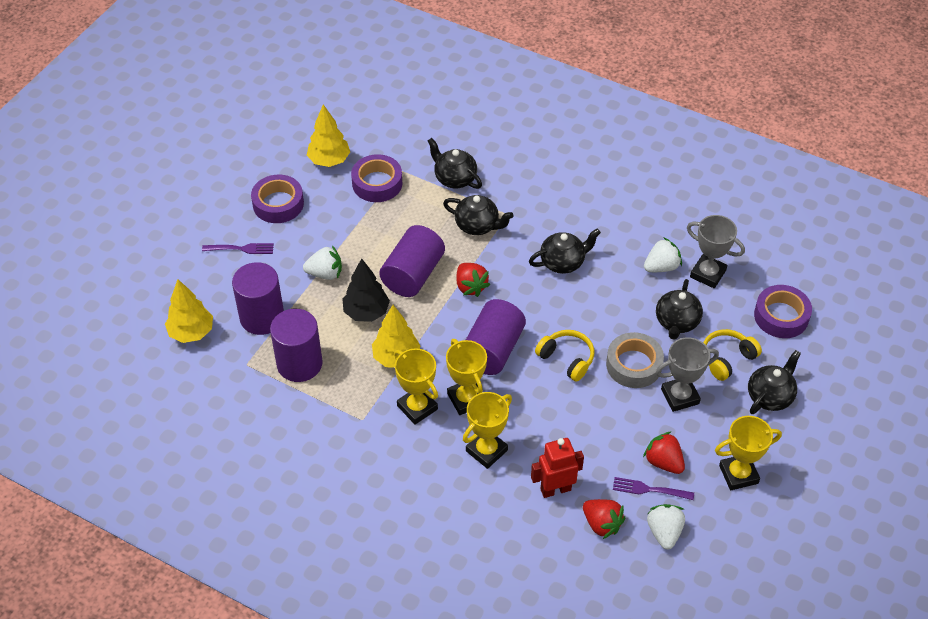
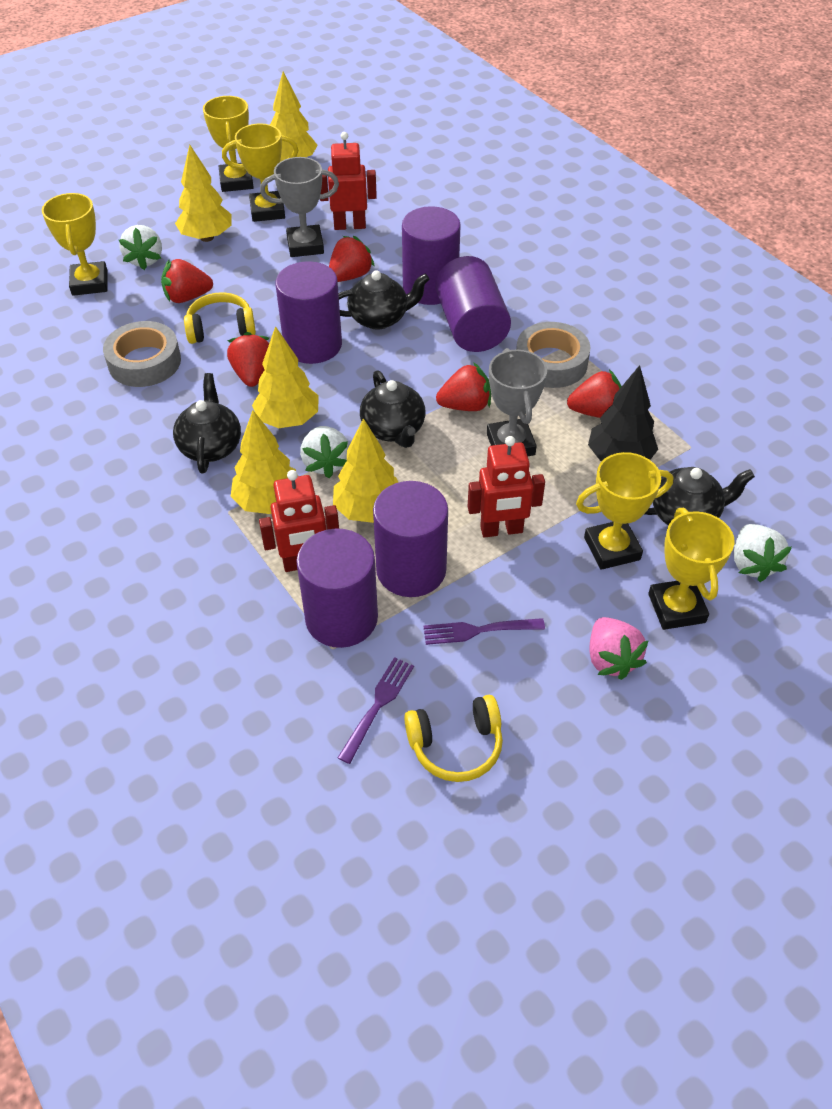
black teapot: 5 -> 4
grey tape: 1 -> 2
pink strawberry: 0 -> 1
purple cylinder: 4 -> 5
purple tape: 3 -> 0
red robot: 1 -> 3
red strawberry: 3 -> 5
yellow tree: 3 -> 5
yellow trophy: 4 -> 5

